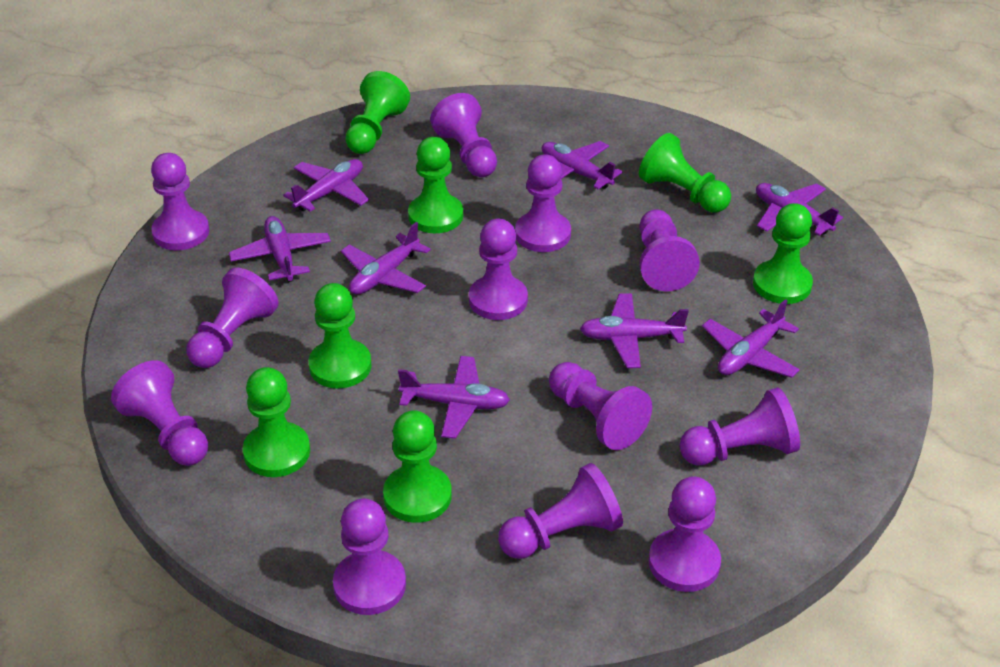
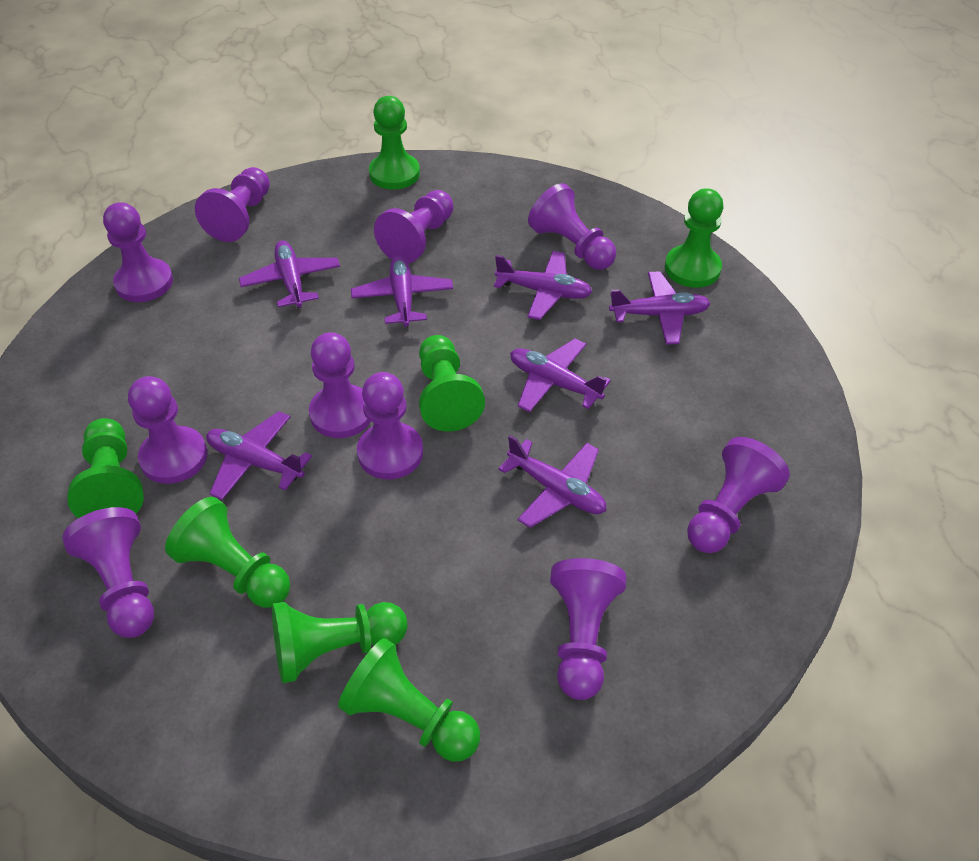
purple pawn: 12 -> 10
purple plane: 8 -> 7

